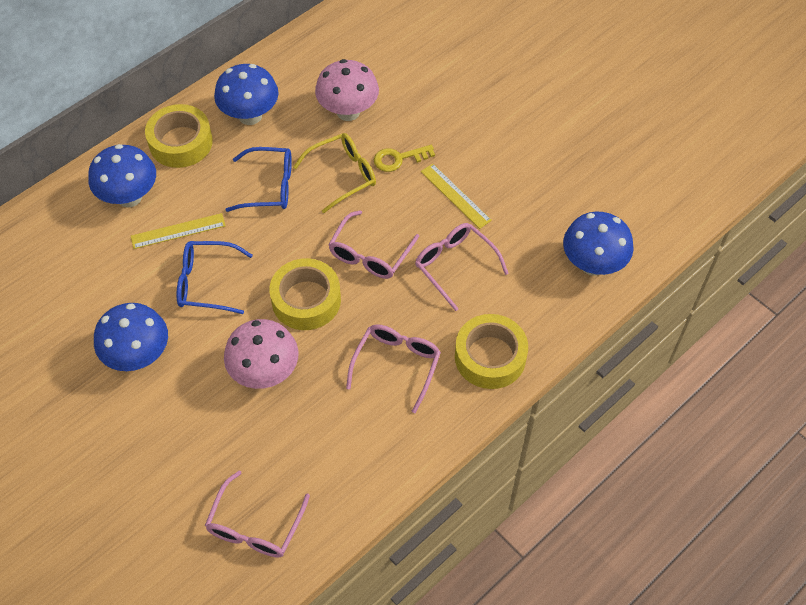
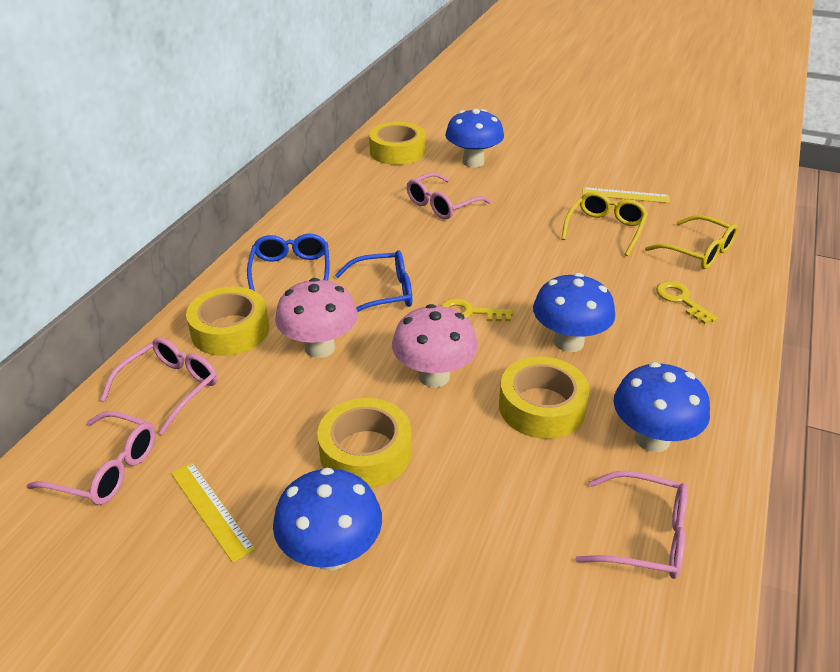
yellow glasses: 1 -> 2
yellow key: 1 -> 2
yellow tape: 3 -> 4

